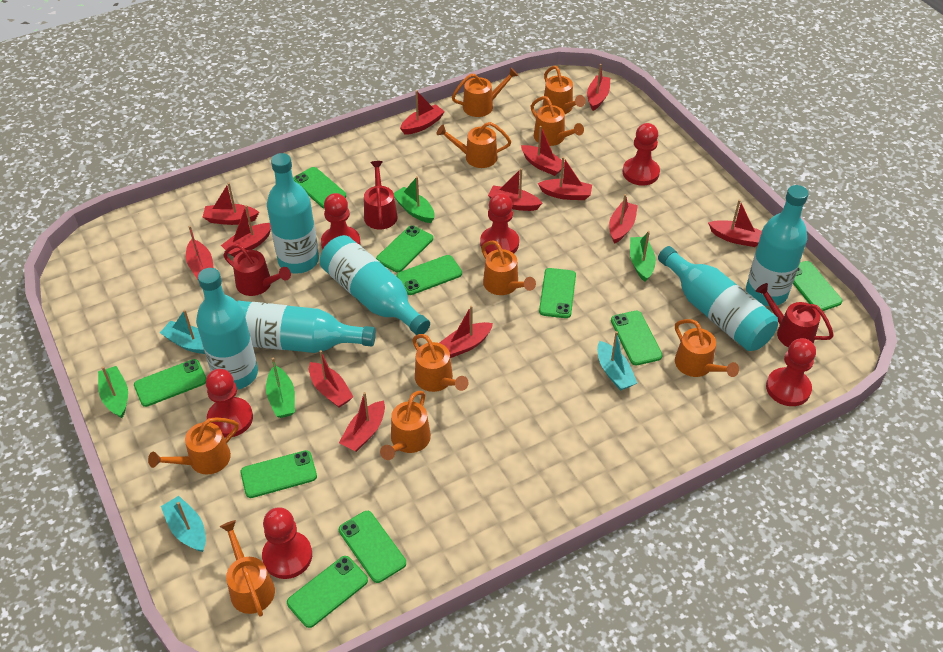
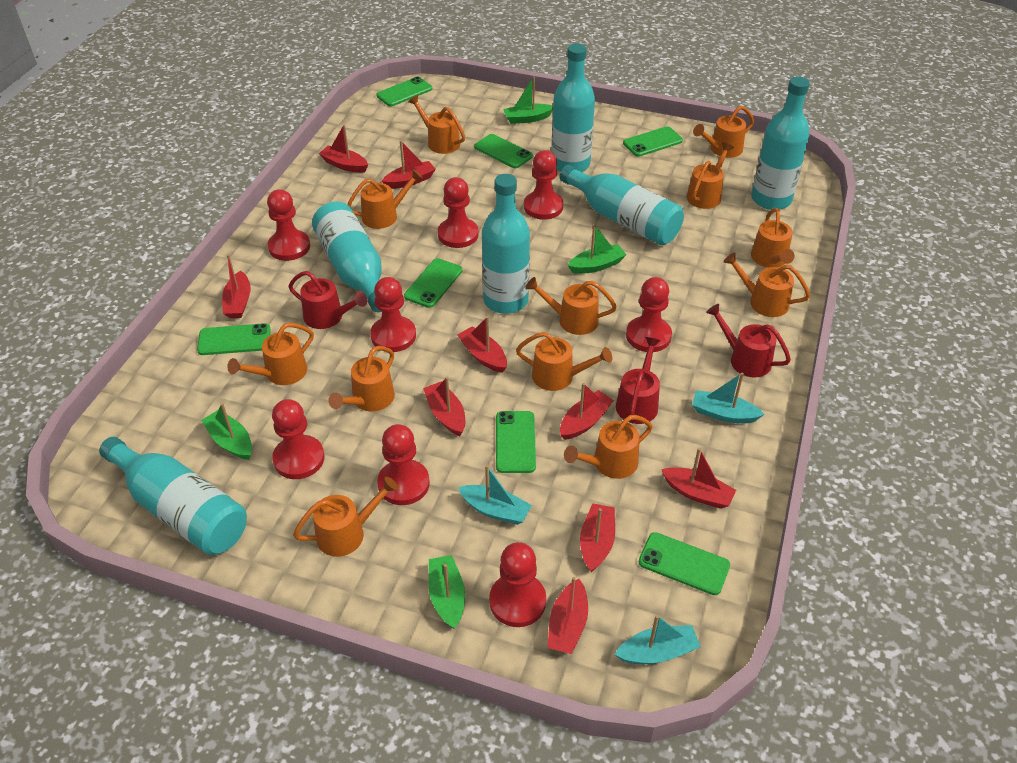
green phone: 10 -> 7
orange watering can: 10 -> 12
red boat: 13 -> 9
red pawn: 6 -> 8

